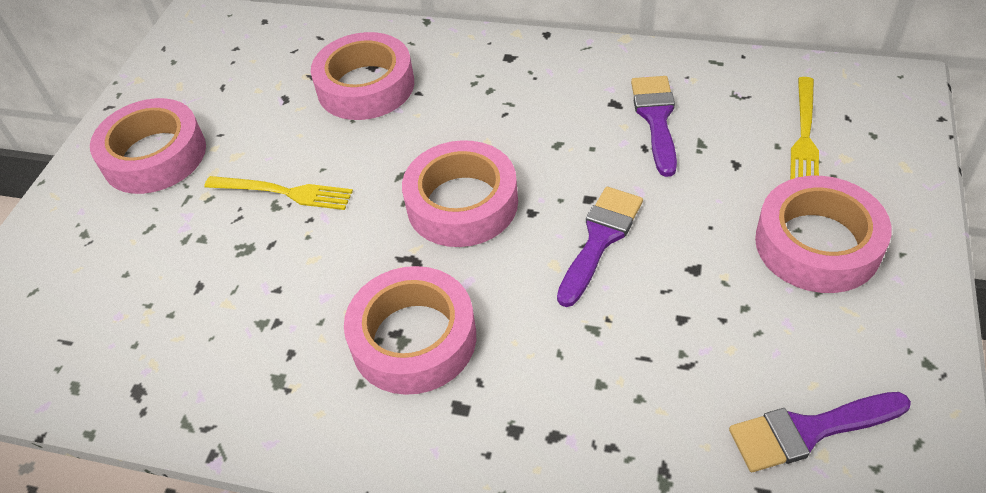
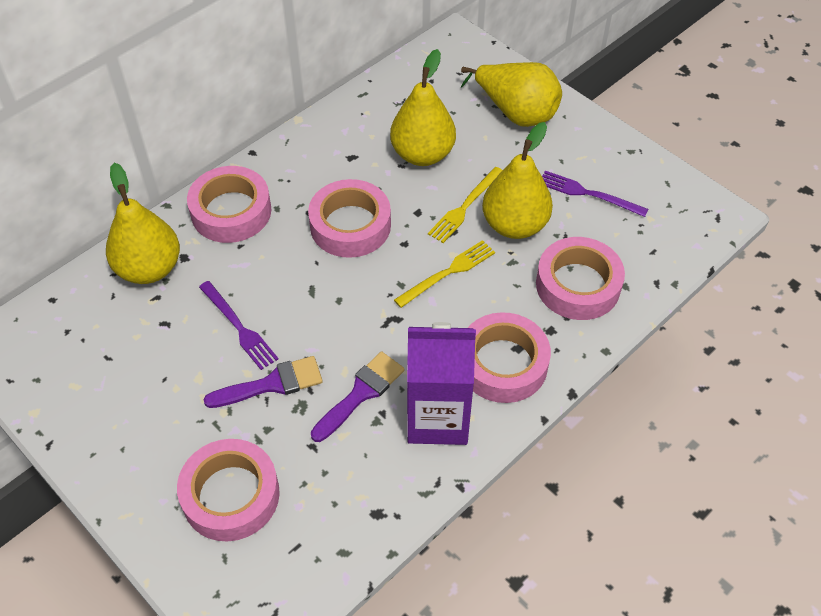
purple brush: 3 -> 2
purple carton: 0 -> 1
purple fork: 0 -> 2
yellow pear: 0 -> 4

